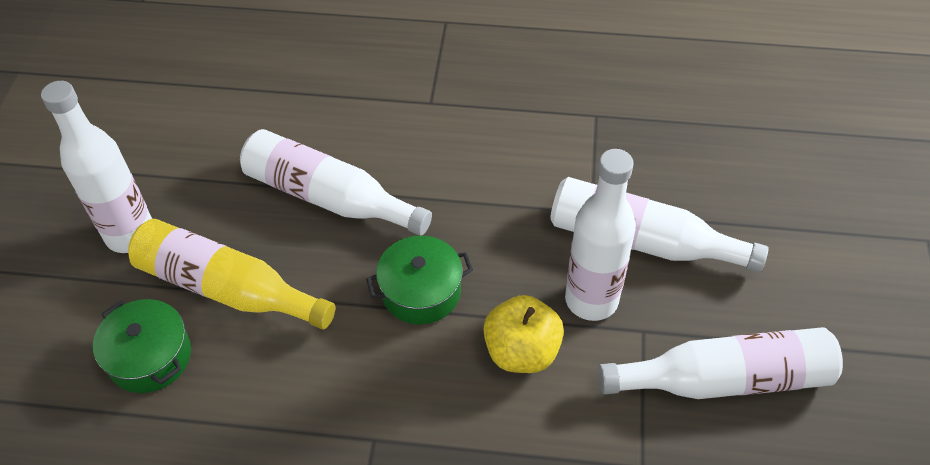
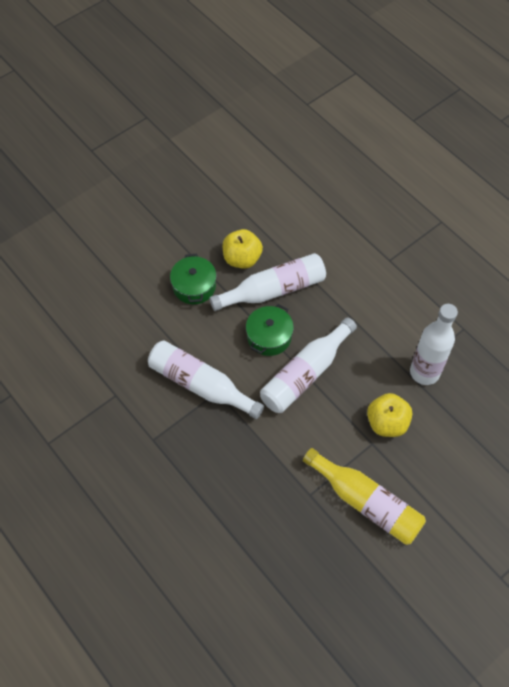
white bottle: 5 -> 4
yellow apple: 1 -> 2

